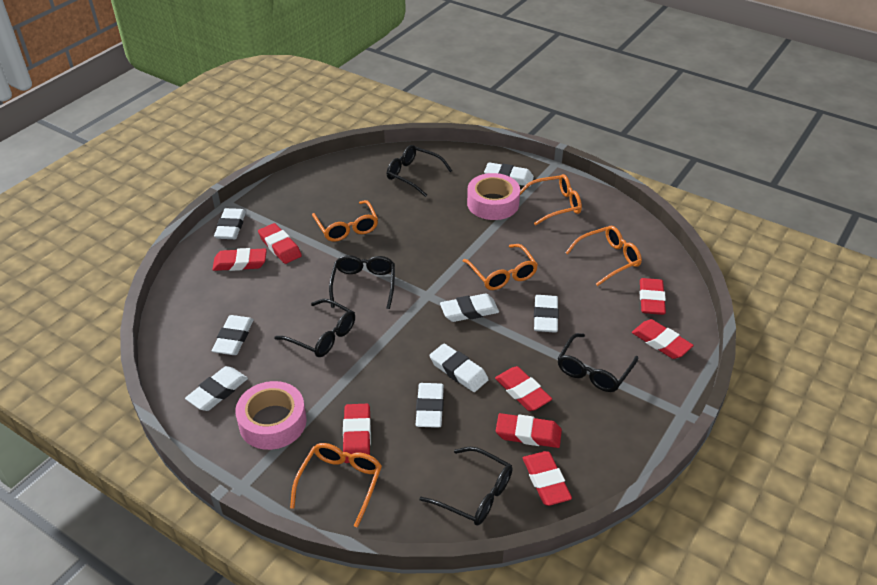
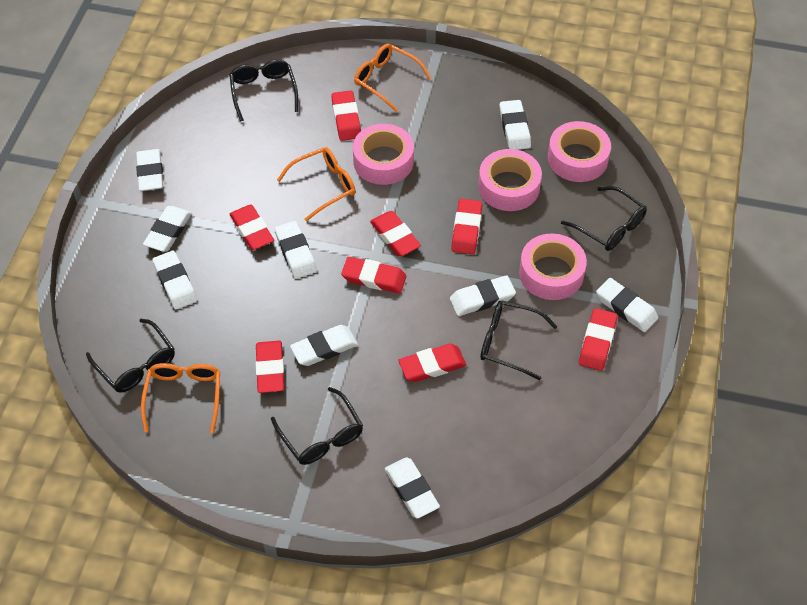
orange glasses: 5 -> 3
pink tape: 2 -> 4
white eraser: 8 -> 9

